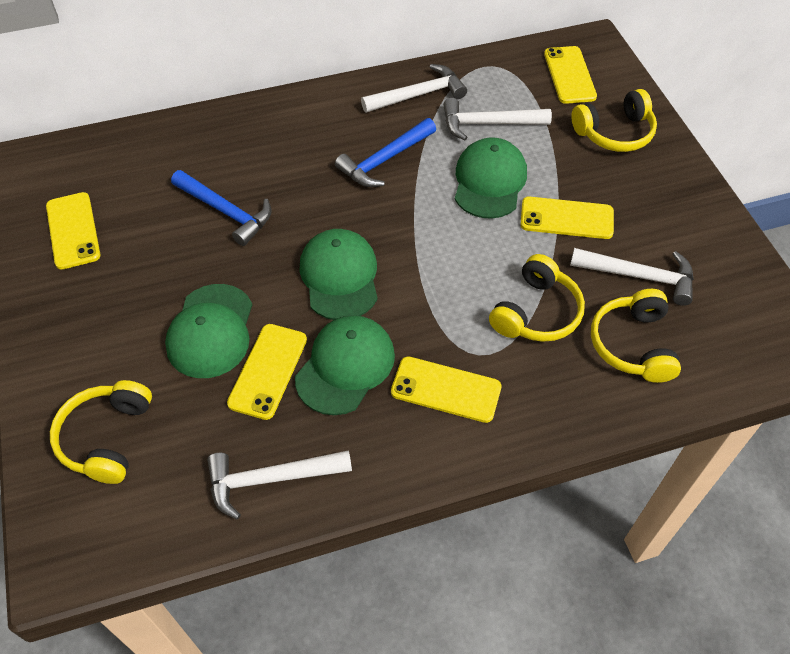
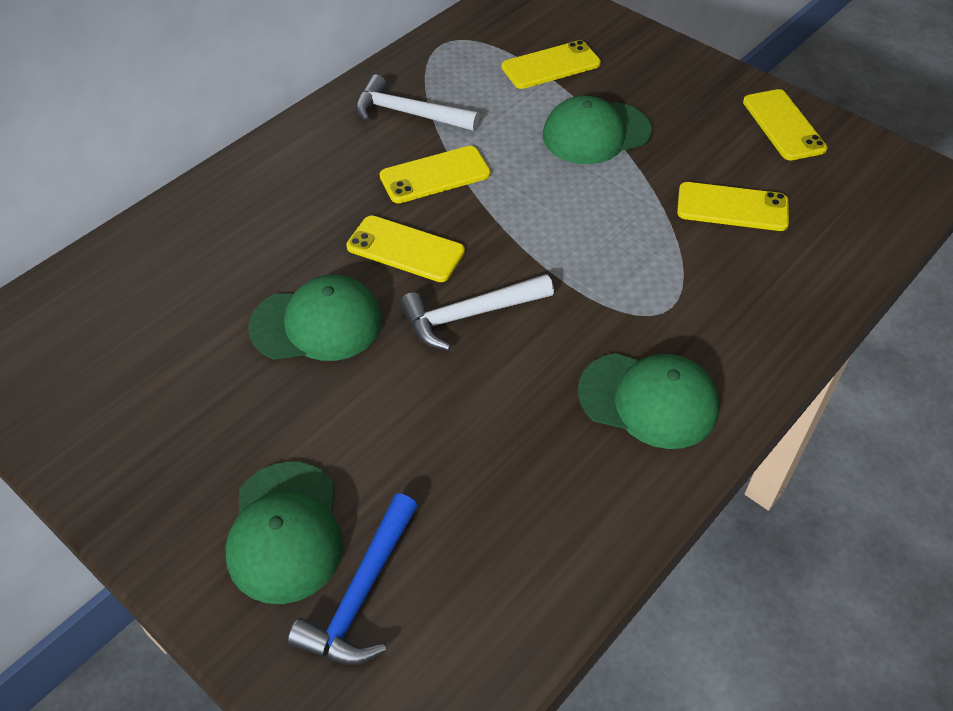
blue hammer: 2 -> 1
white hammer: 4 -> 2
yellow headphones: 4 -> 0

